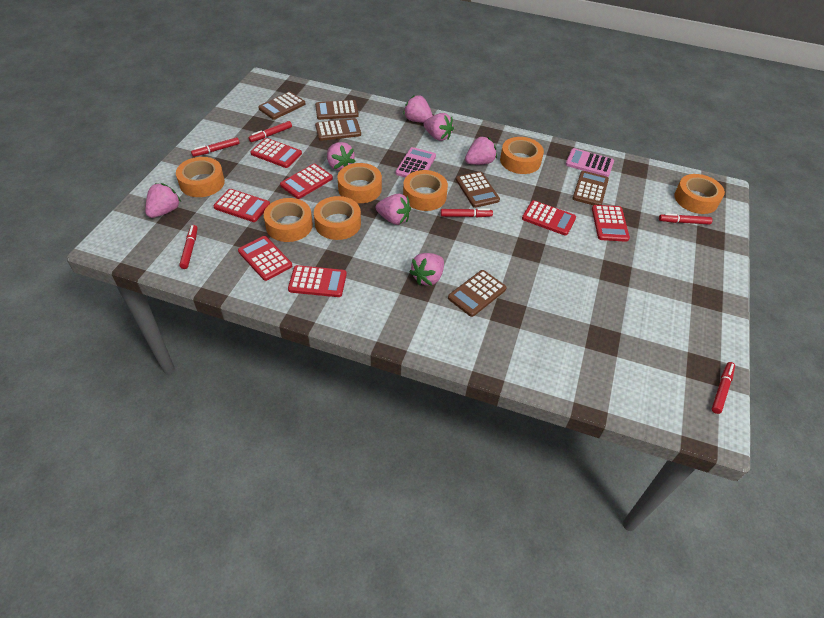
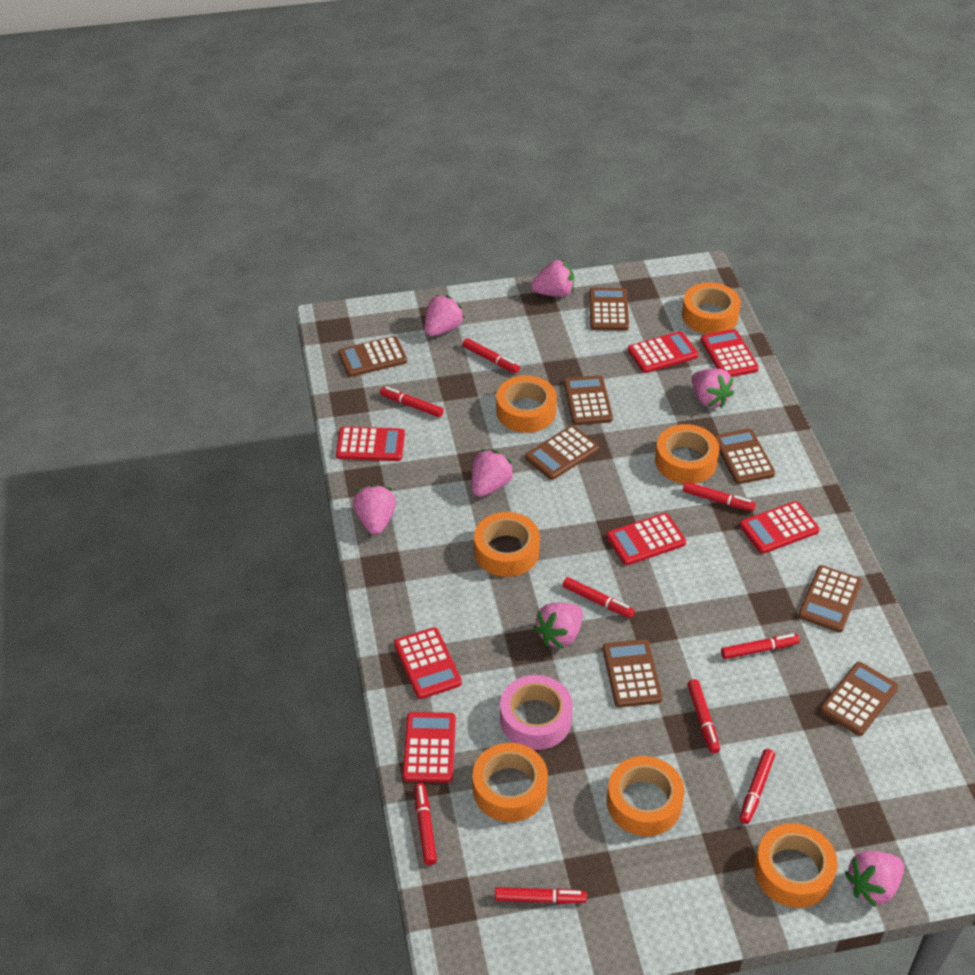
brown calculator: 6 -> 8
pink calculator: 2 -> 0
pink tape: 0 -> 1
red marker: 6 -> 9

